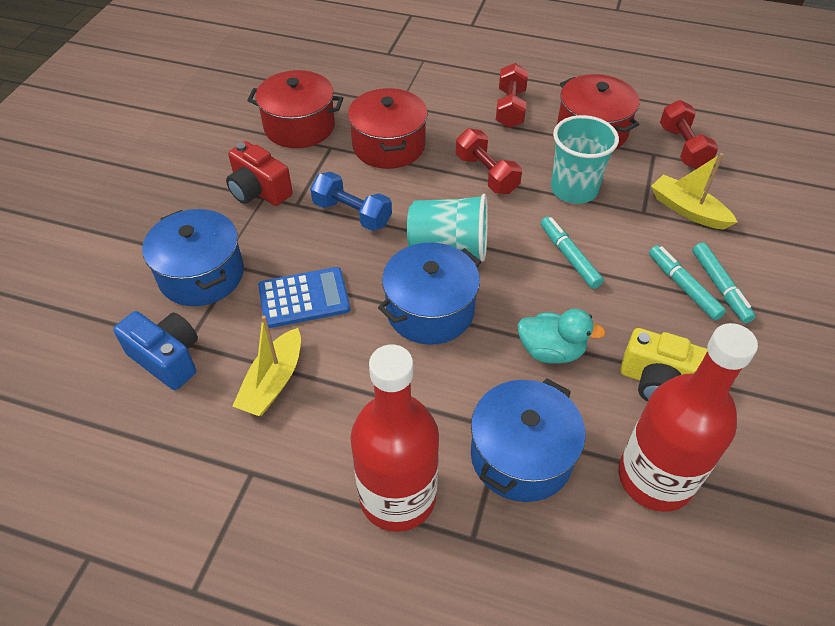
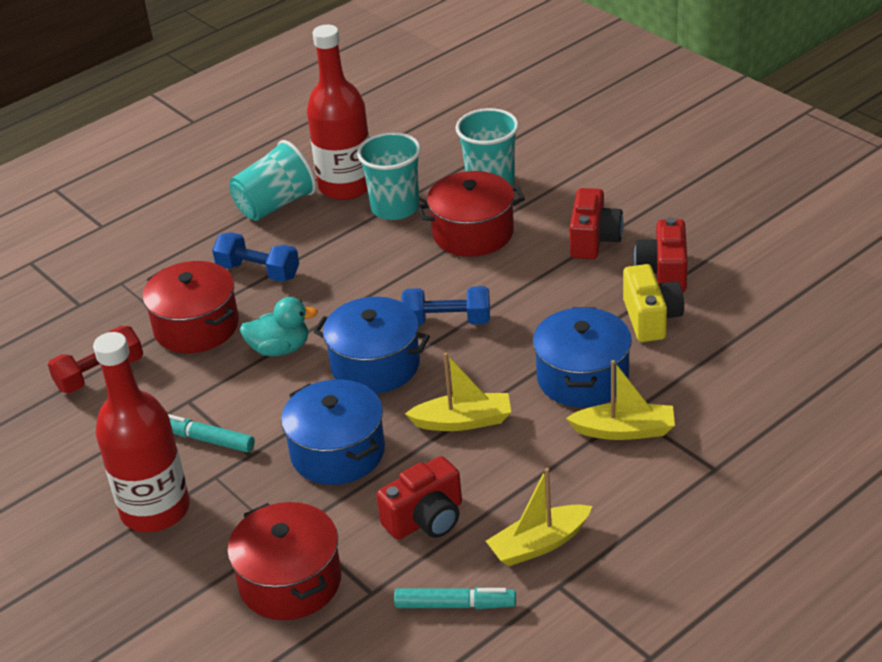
blue calculator: 1 -> 0
blue camera: 1 -> 0
blue dumbbell: 1 -> 2
red camera: 1 -> 3
red dumbbell: 3 -> 1
turquoise cup: 2 -> 3
turquoise marker: 3 -> 2
yellow boat: 2 -> 3

